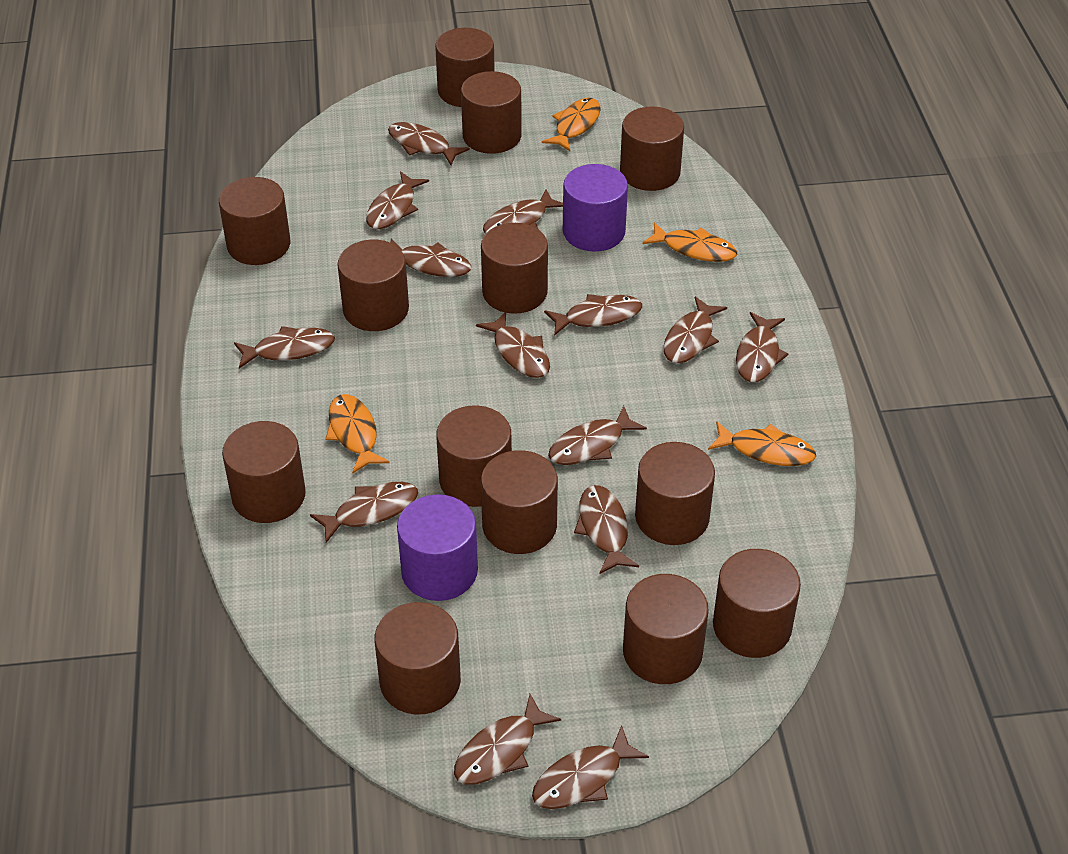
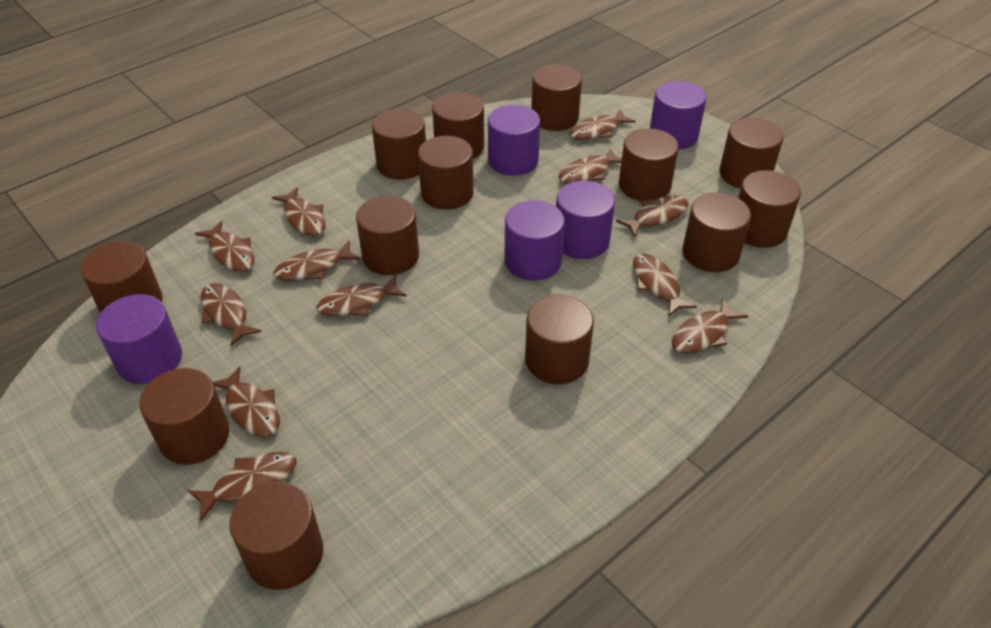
brown fish: 14 -> 12
orange fish: 4 -> 0
purple cylinder: 2 -> 5

